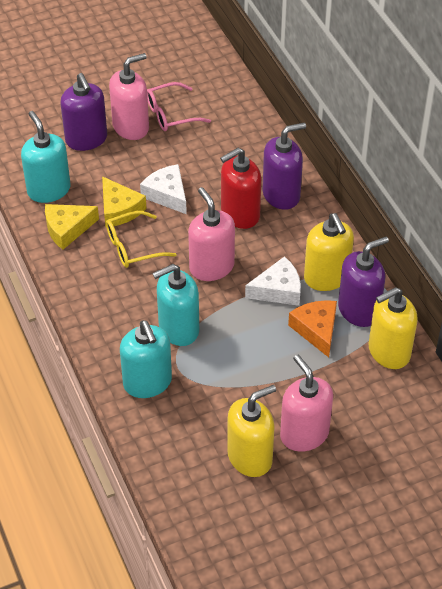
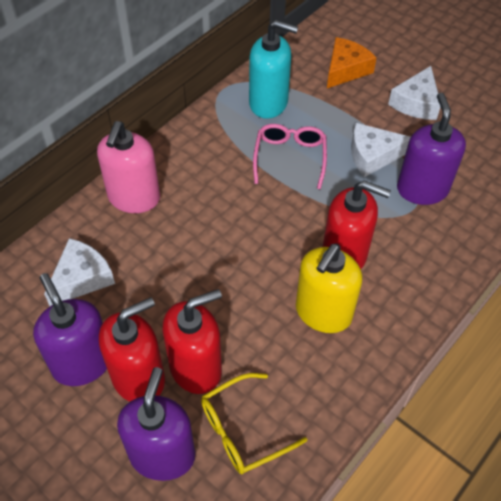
pink soap dispenser: 3 -> 1
red soap dispenser: 1 -> 3
turquoise soap dispenser: 3 -> 1
white cheese: 2 -> 3
yellow cheese: 2 -> 0
yellow soap dispenser: 3 -> 1

